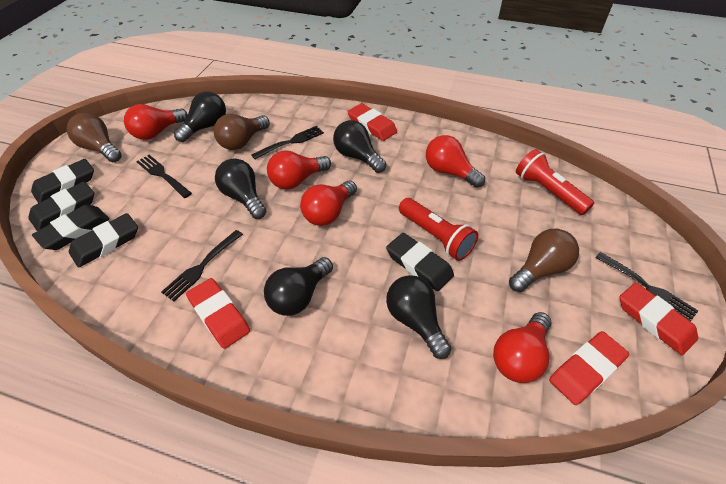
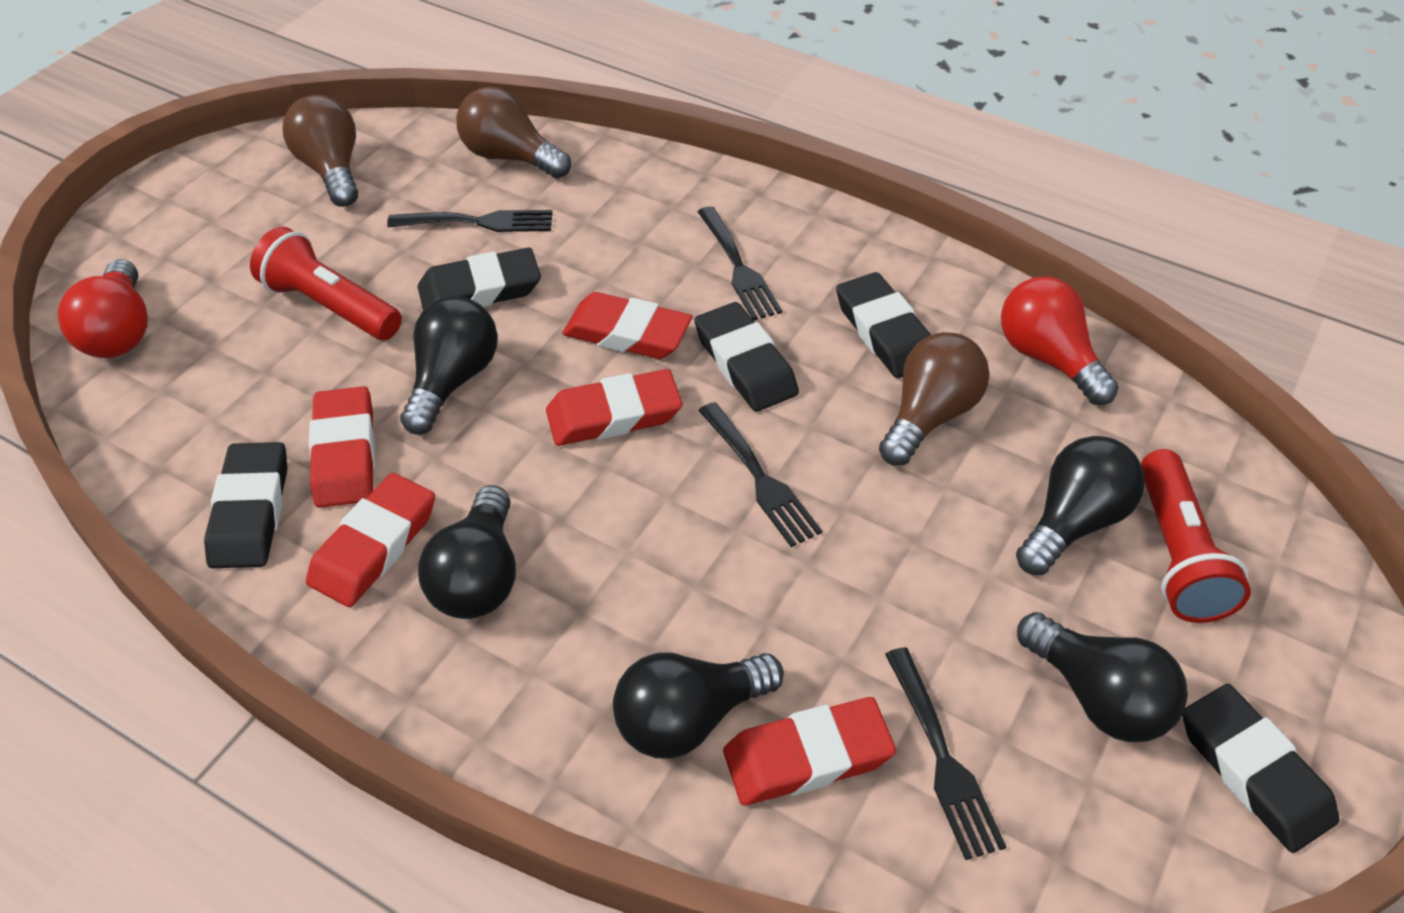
red eraser: 4 -> 5
red light bulb: 5 -> 2

